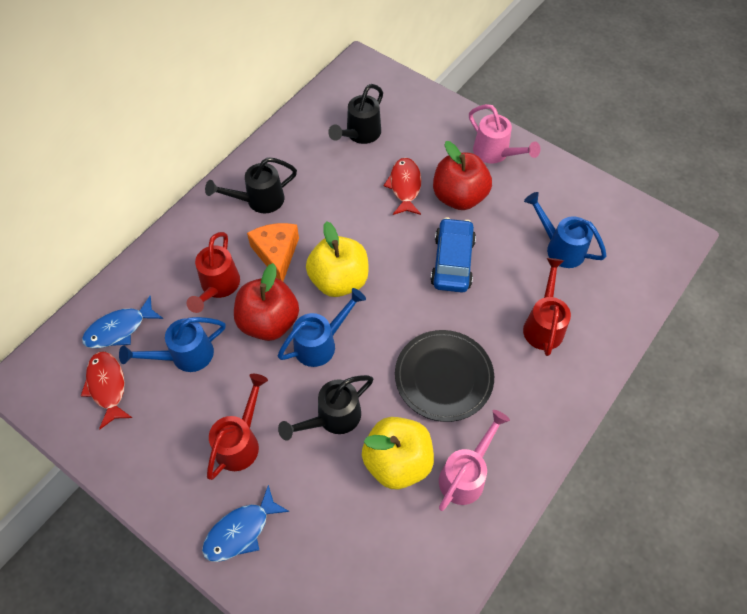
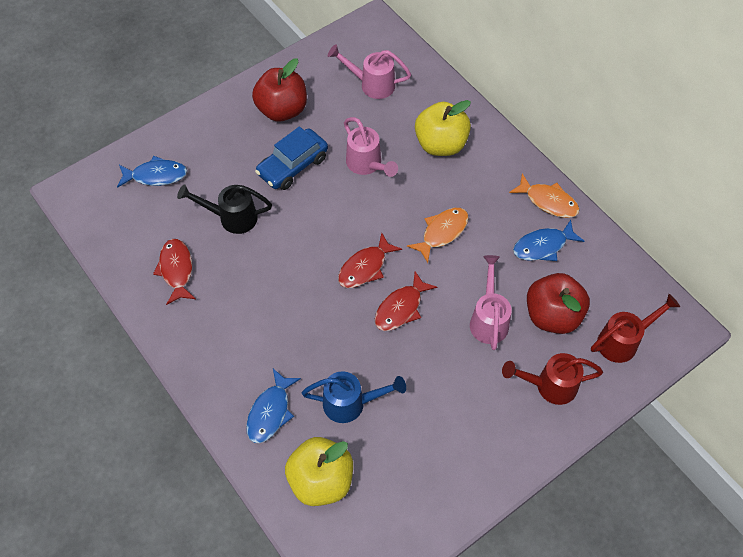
black plate: 1 -> 0
black watering can: 3 -> 1
blue fish: 2 -> 3
blue watering can: 3 -> 1
orange cheese: 1 -> 0
orange fish: 0 -> 2
pink watering can: 2 -> 3
red fish: 2 -> 3
red watering can: 3 -> 2

